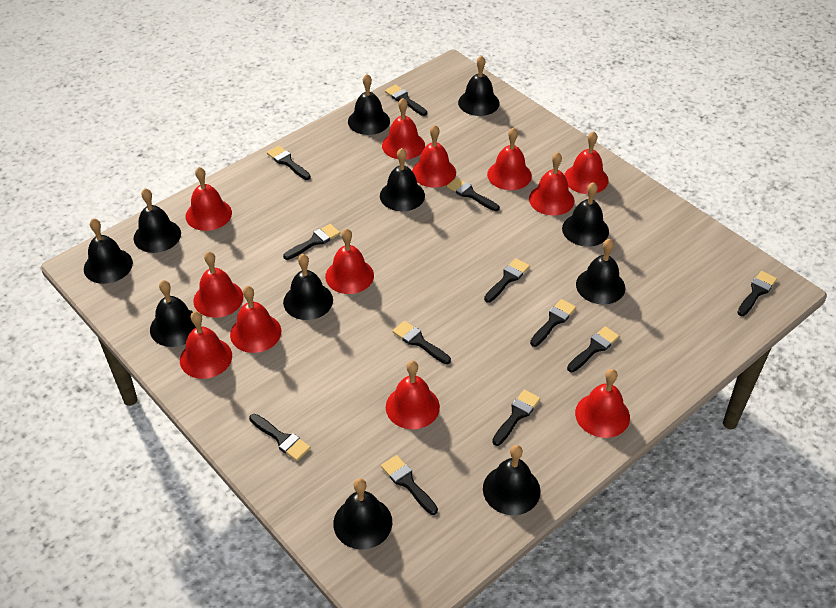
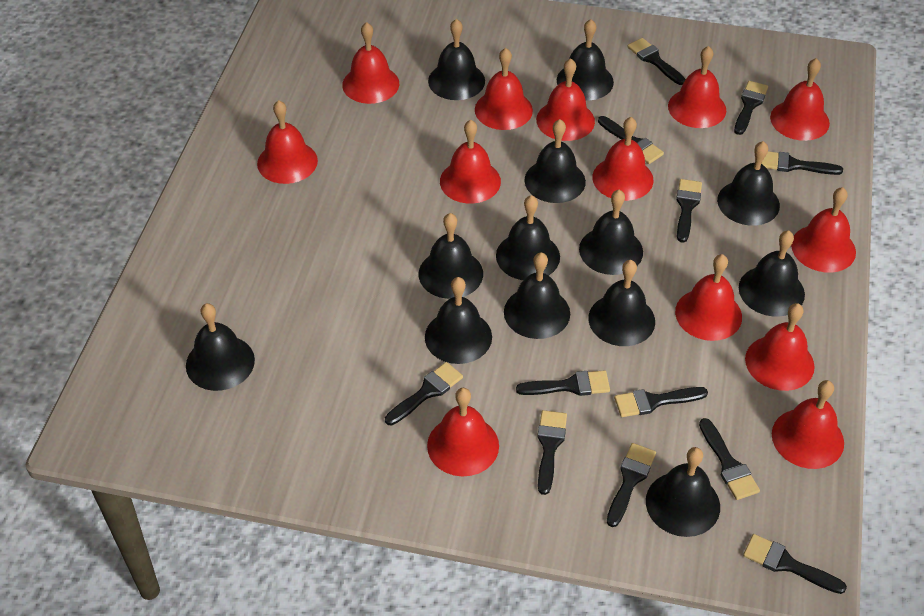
black bell: 11 -> 13
red bell: 12 -> 13

